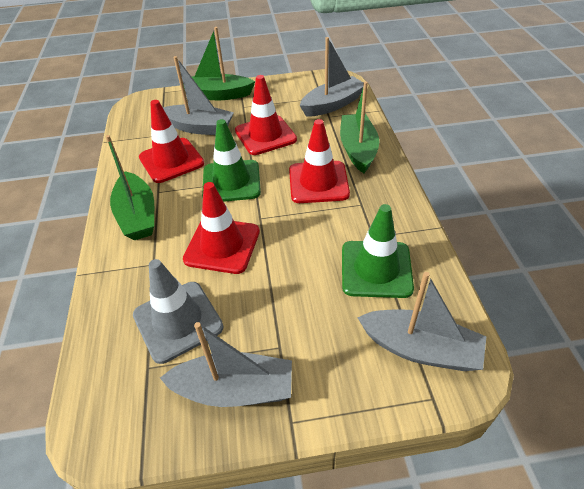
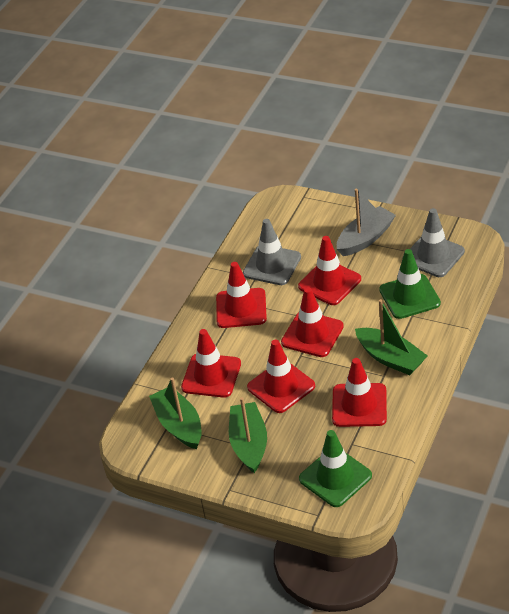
grey boat: 4 -> 1
grey traffic cone: 1 -> 2
red traffic cone: 4 -> 6

